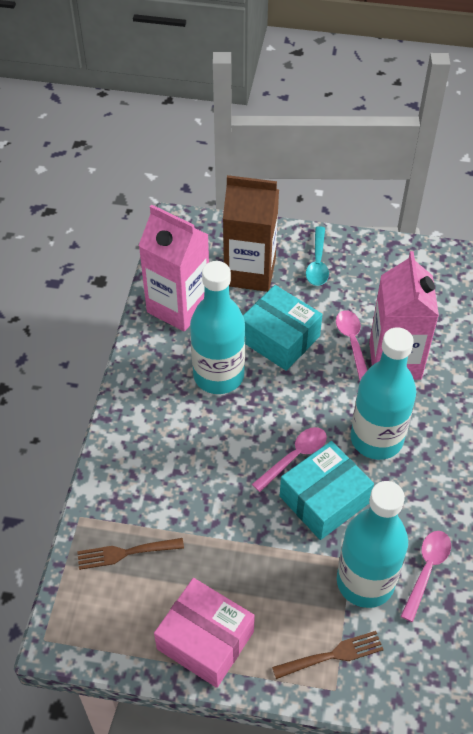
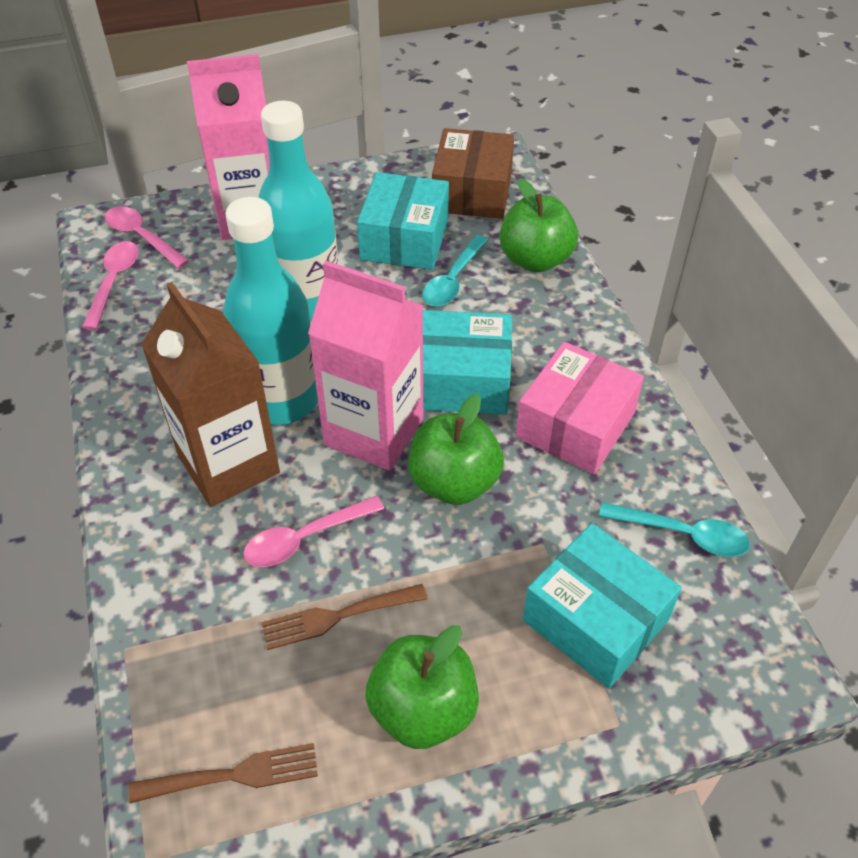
brown box: 0 -> 1
green apple: 0 -> 3
turquoise bottle: 3 -> 2
turquoise box: 2 -> 3
turquoise spoon: 1 -> 2

